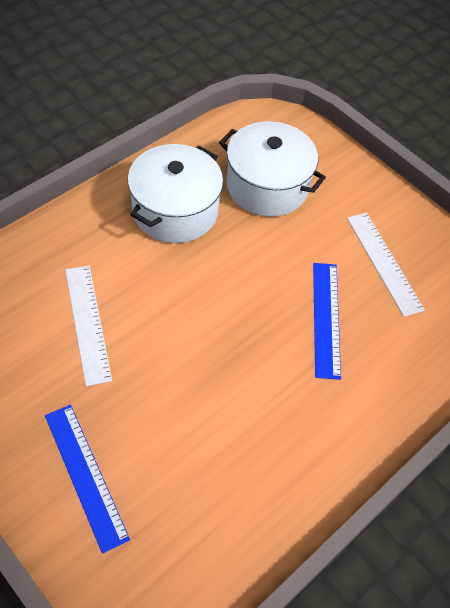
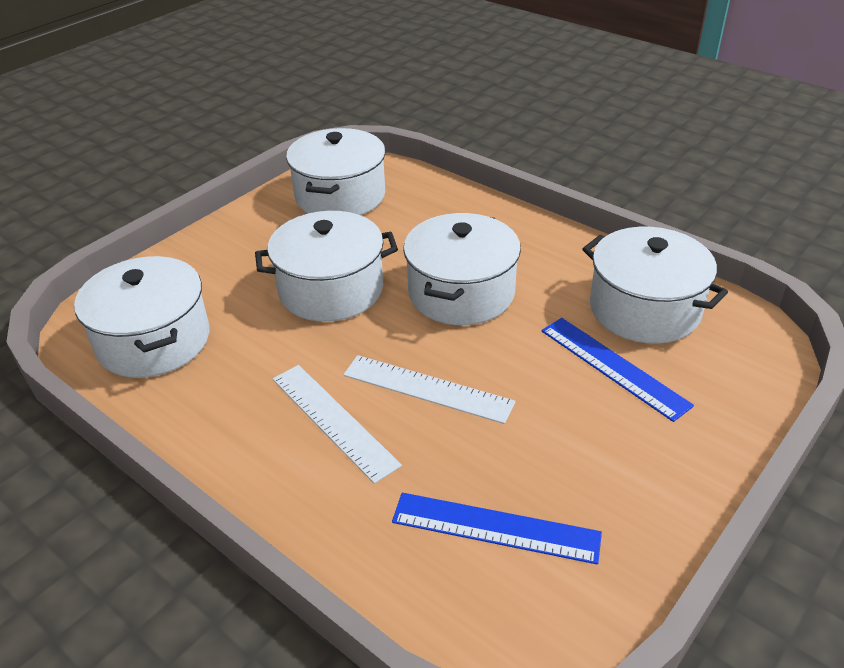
white pot: 2 -> 5

